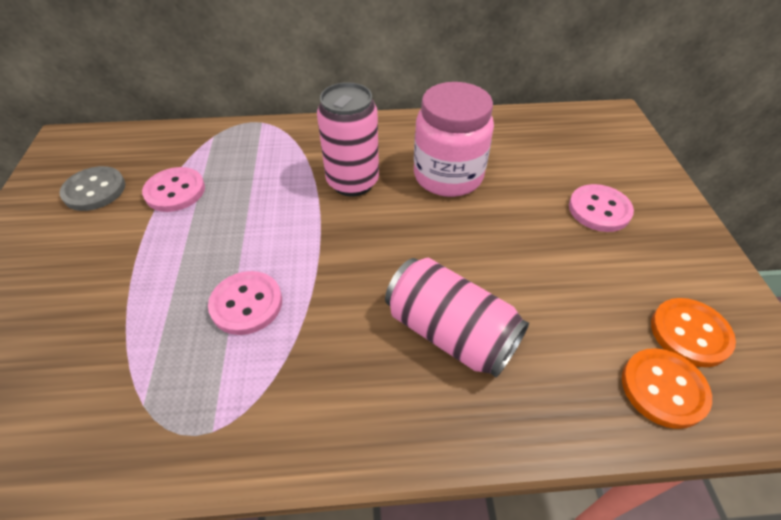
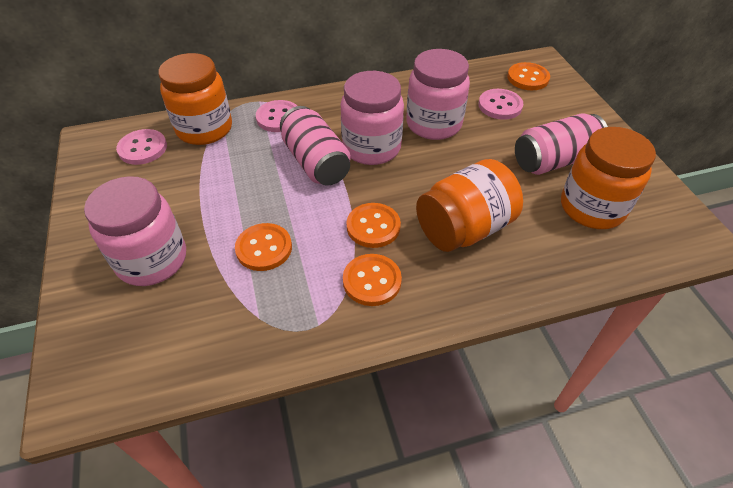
grey button: 1 -> 0
orange button: 2 -> 4
orange jar: 0 -> 3
pink jar: 1 -> 3

